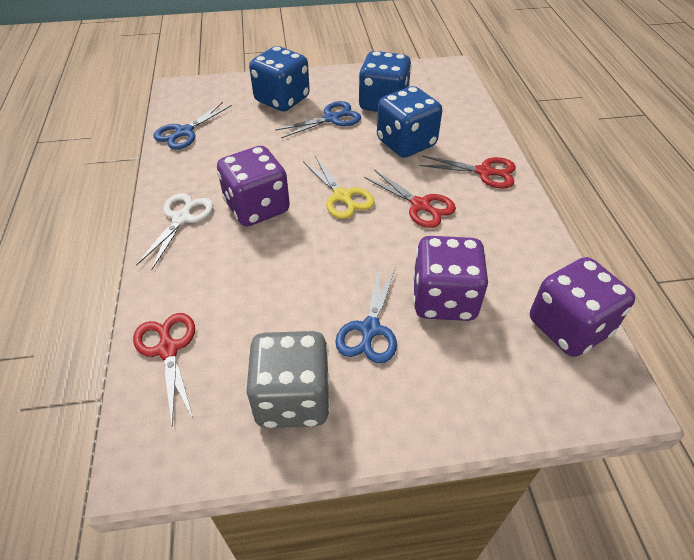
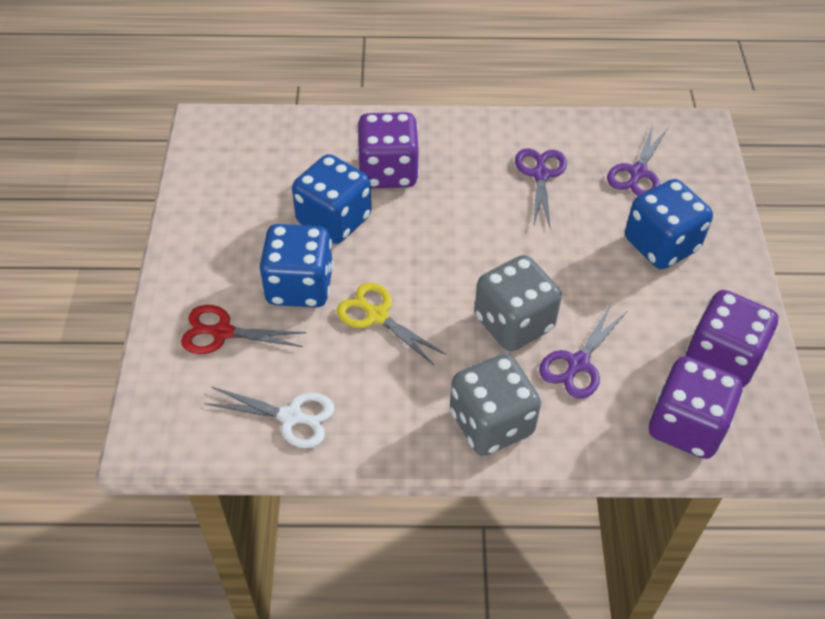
blue scissors: 3 -> 0
grey dice: 1 -> 2
purple scissors: 0 -> 3
red scissors: 3 -> 1

